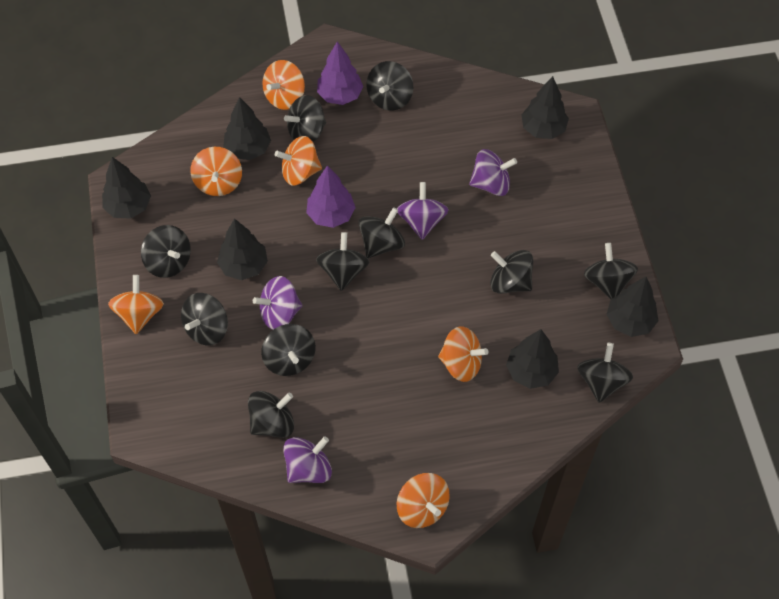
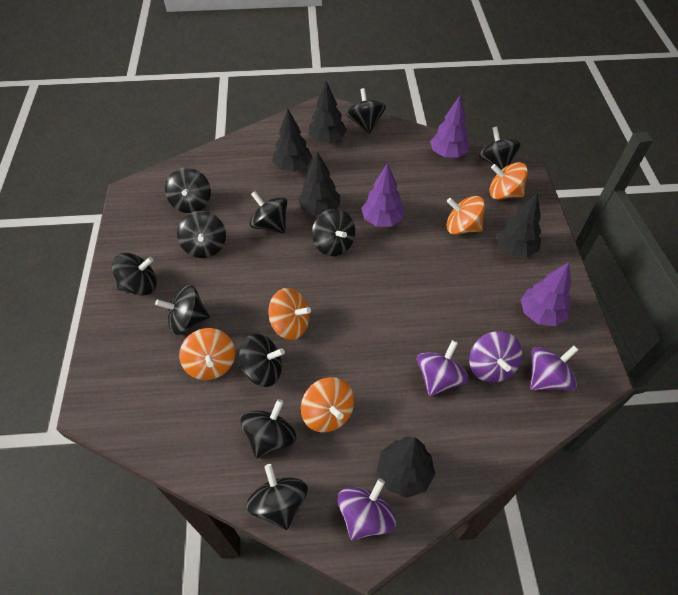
black tree: 6 -> 5
orange spinning top: 6 -> 5
purple tree: 2 -> 3

